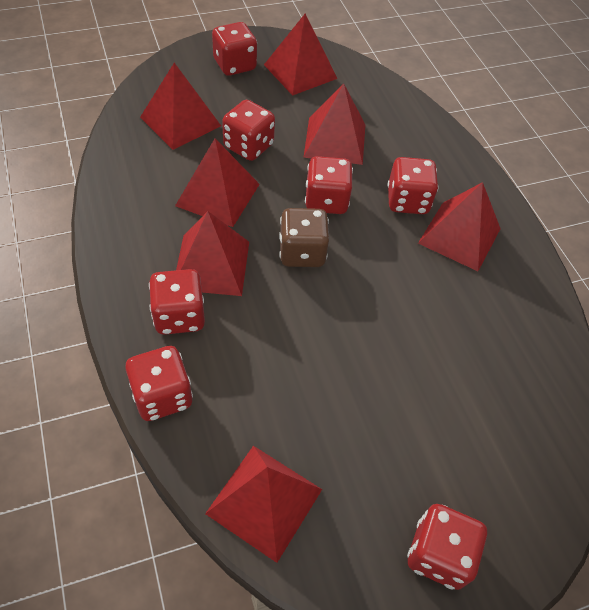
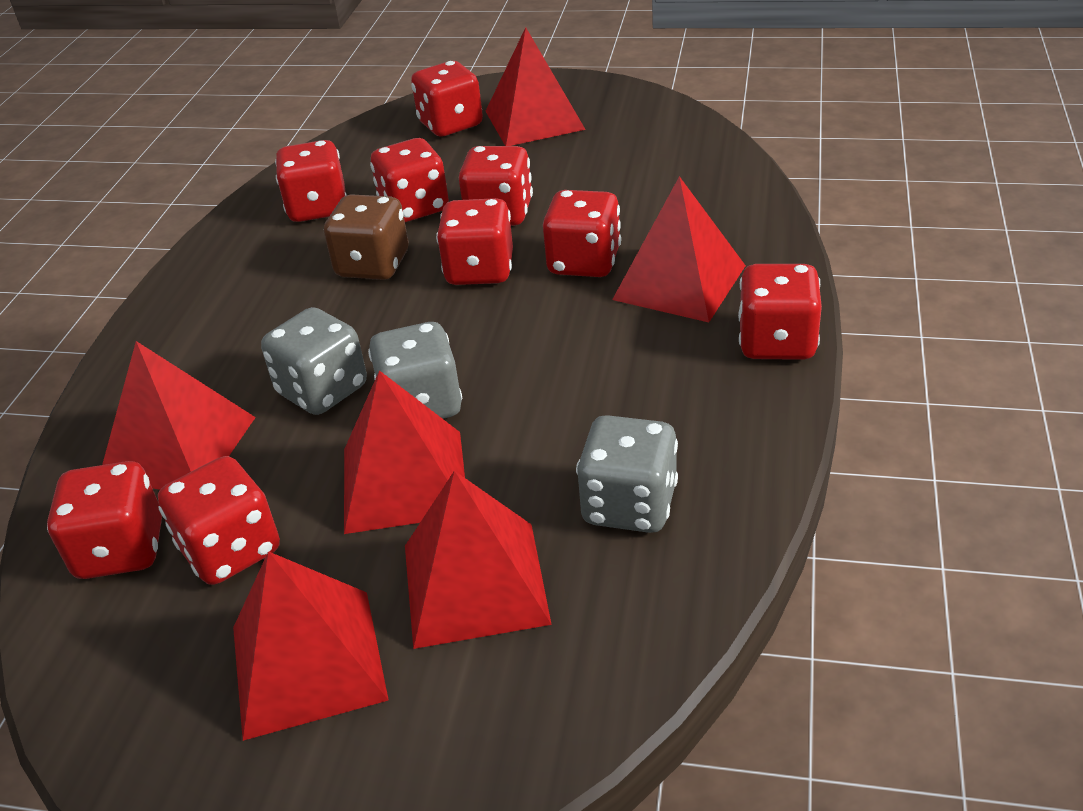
grey dice: 0 -> 3
red dice: 7 -> 9
red pyramid: 7 -> 6

